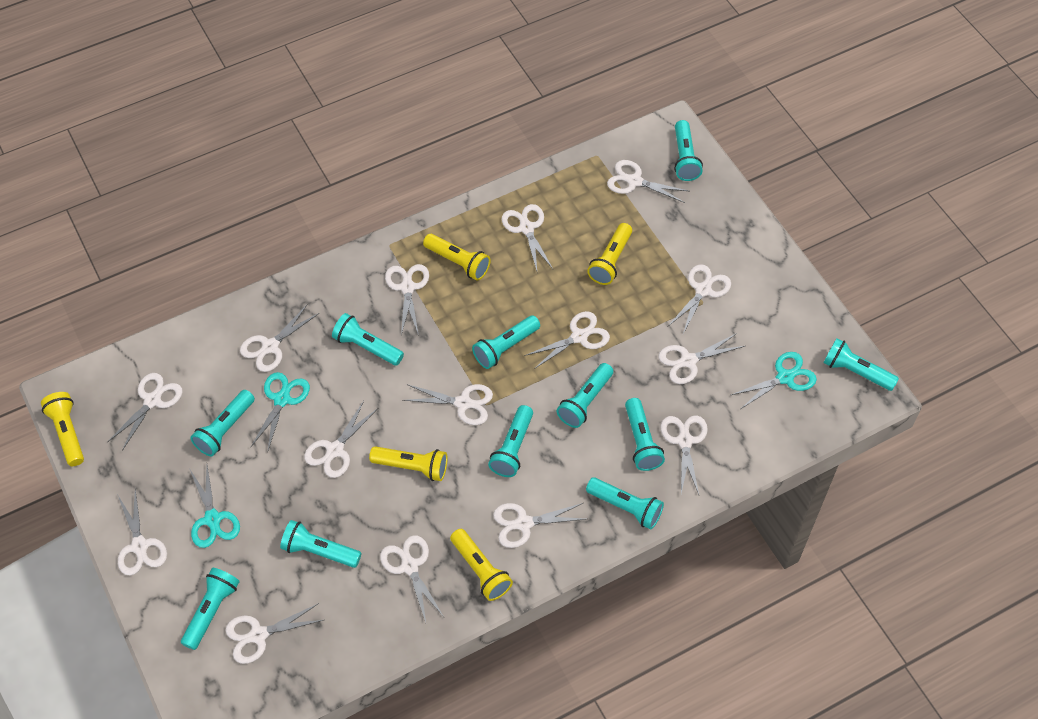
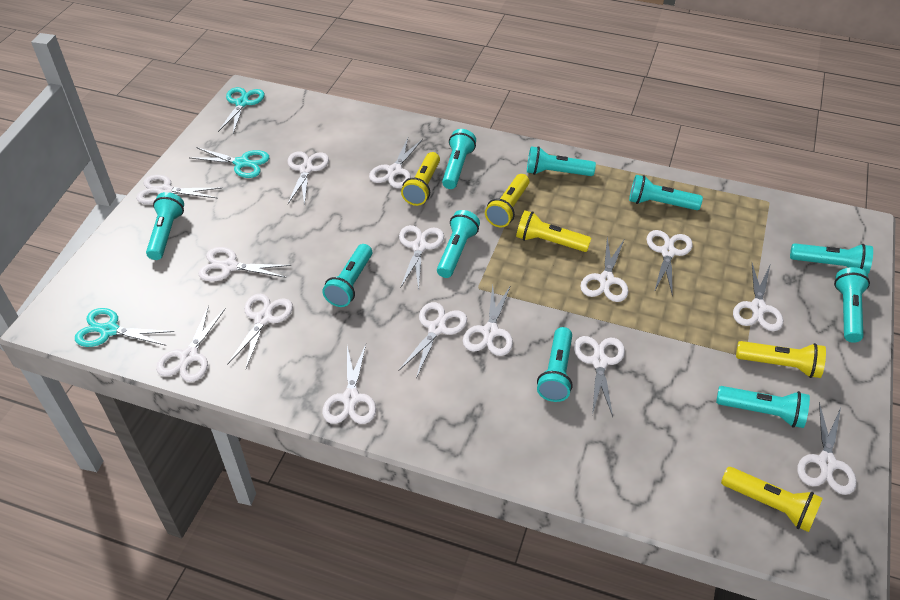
turquoise flashlight: 11 -> 10

